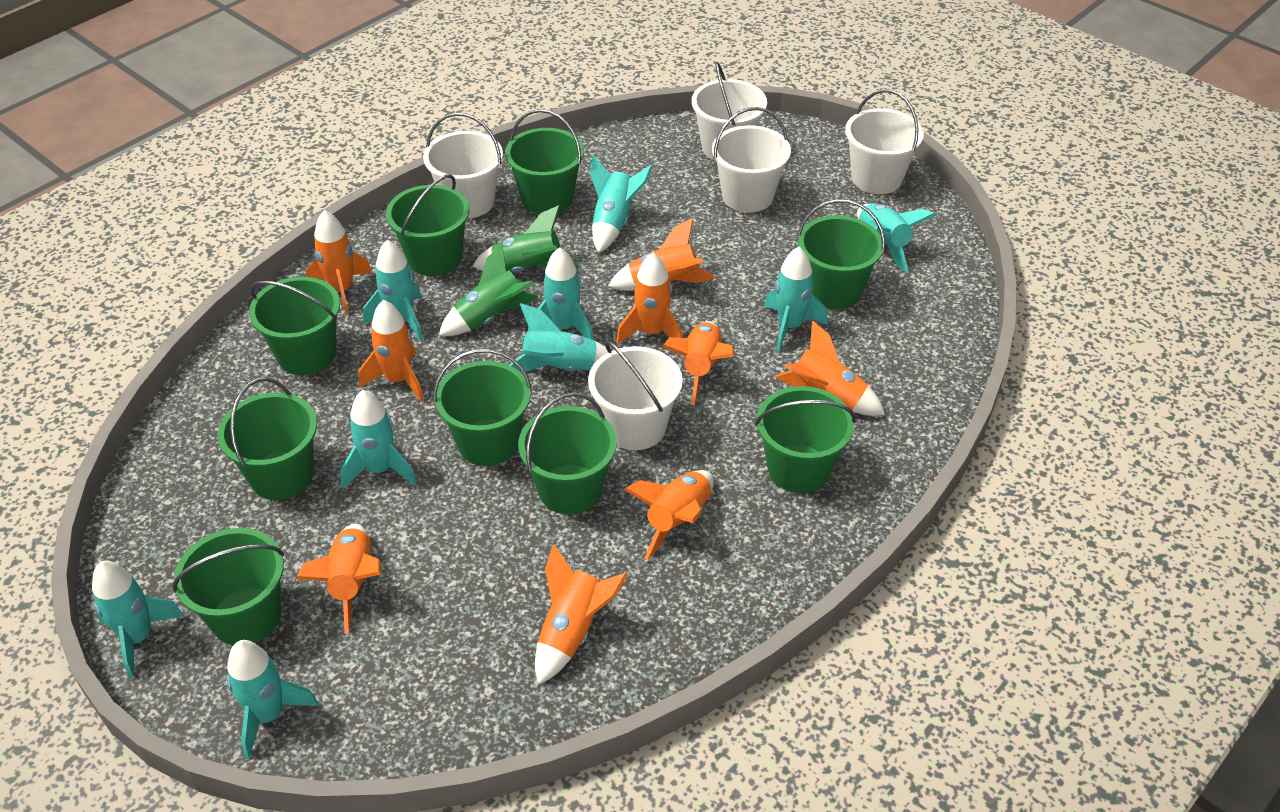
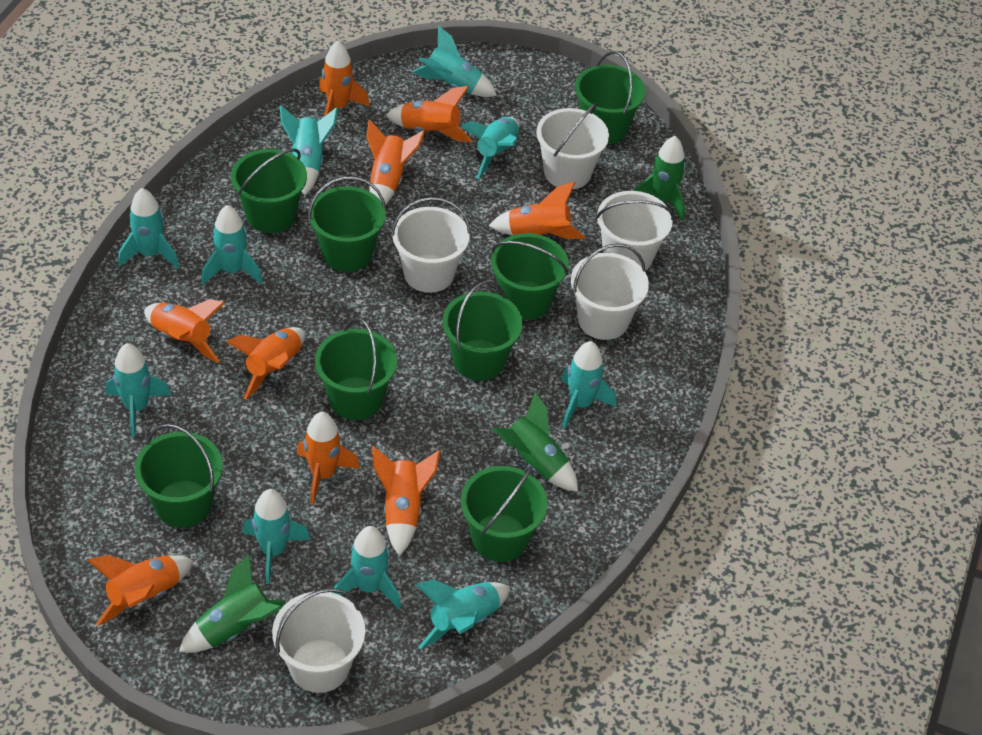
green bucket: 9 -> 8
green rocket: 2 -> 3
turquoise rocket: 9 -> 10

